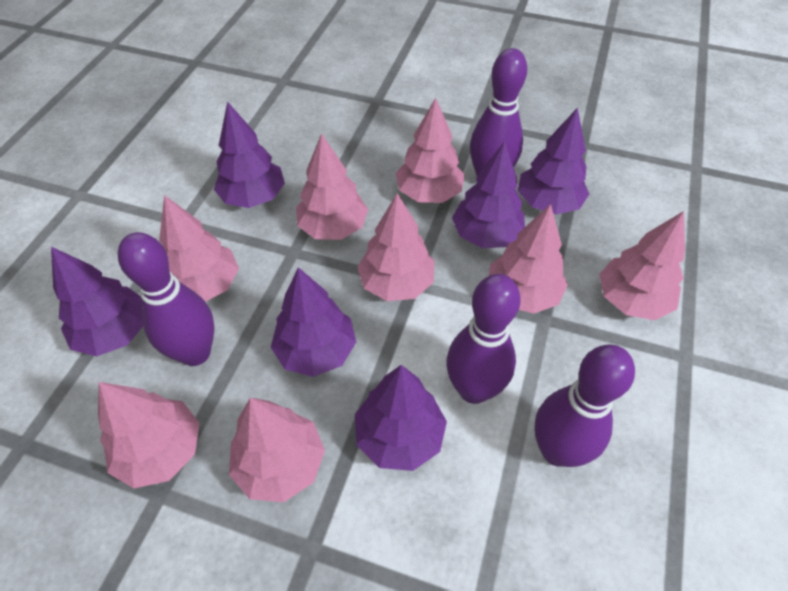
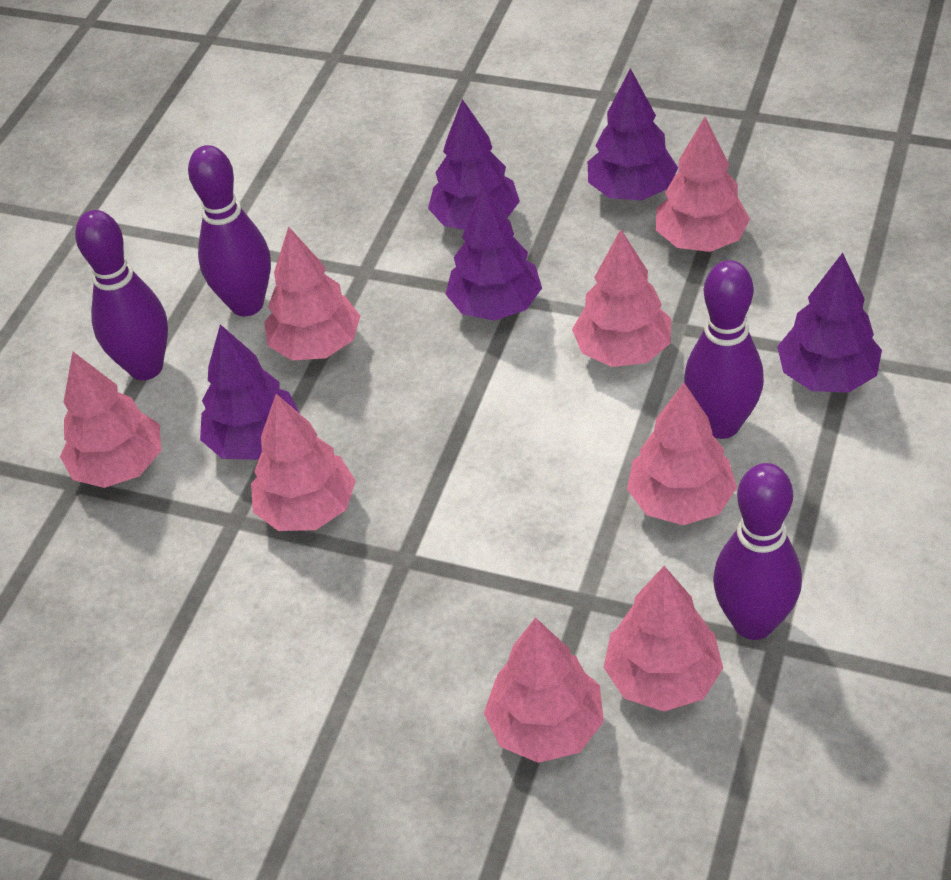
purple tree: 6 -> 5

